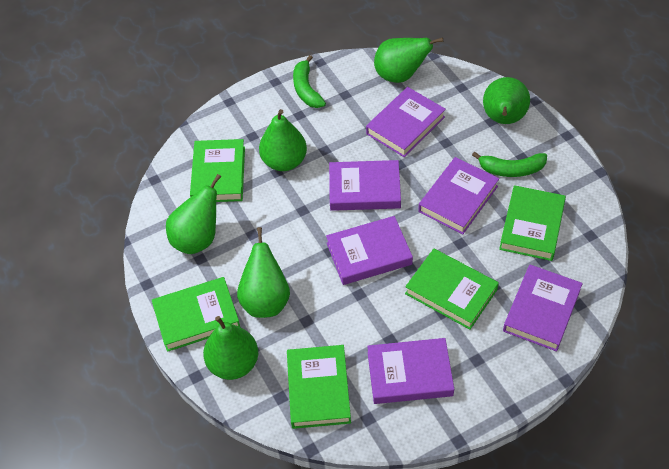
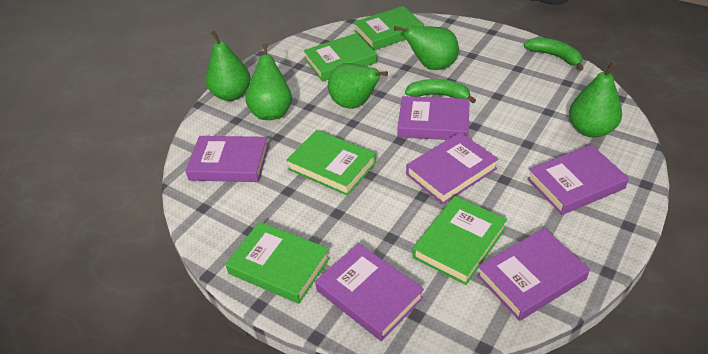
green pear: 6 -> 5

